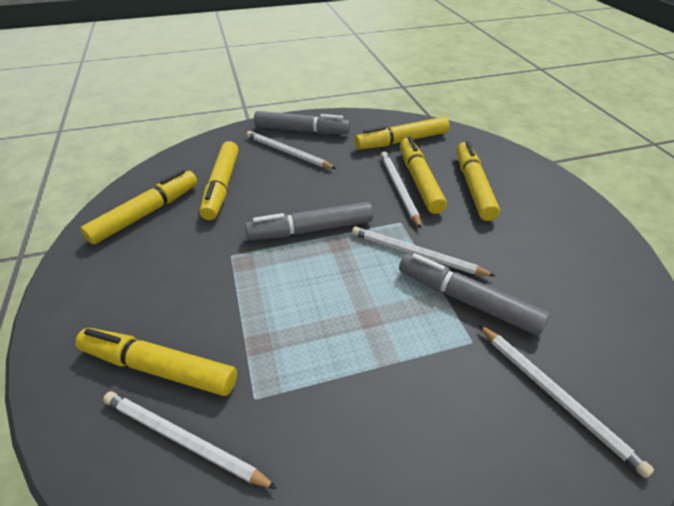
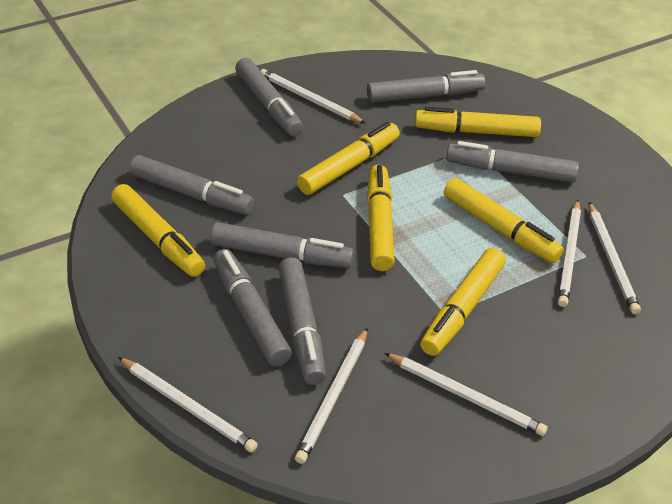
grey marker: 3 -> 7
white pencil: 5 -> 6

